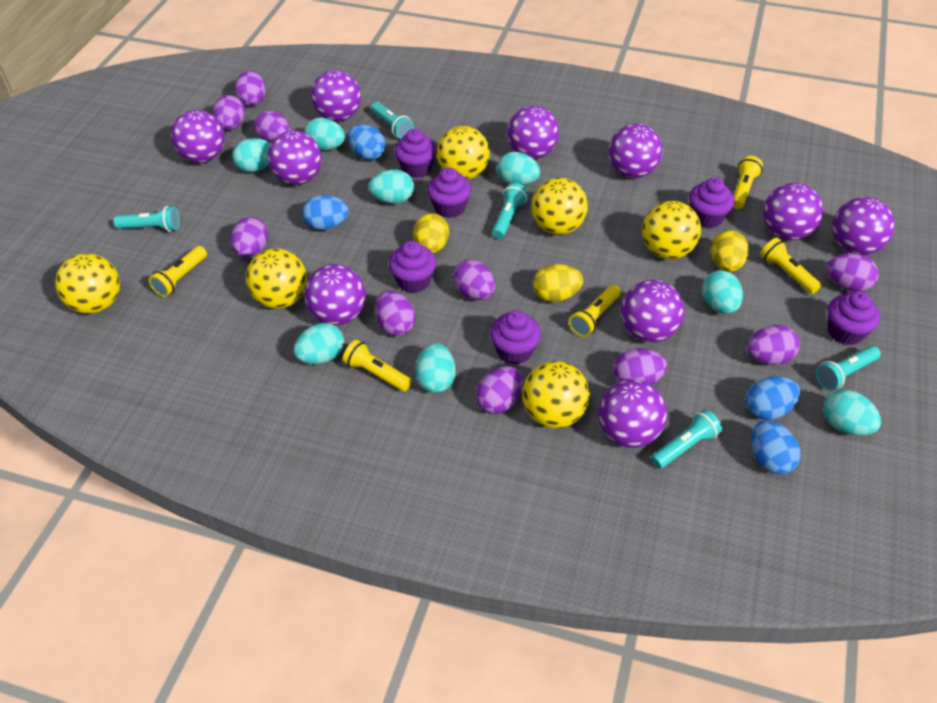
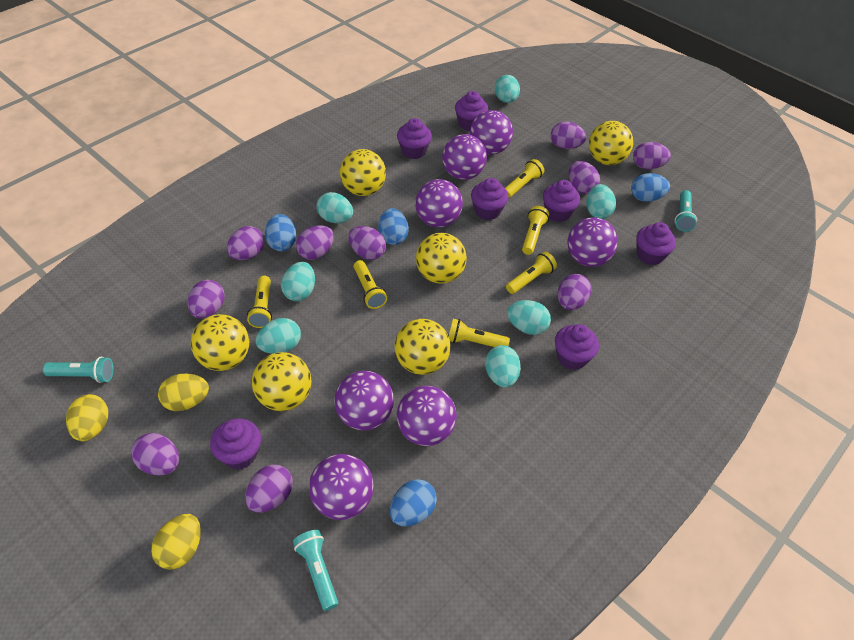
purple ball: 10 -> 7
purple cupcake: 6 -> 7
turquoise egg: 8 -> 7
turquoise flashlight: 5 -> 3
yellow flashlight: 5 -> 6

